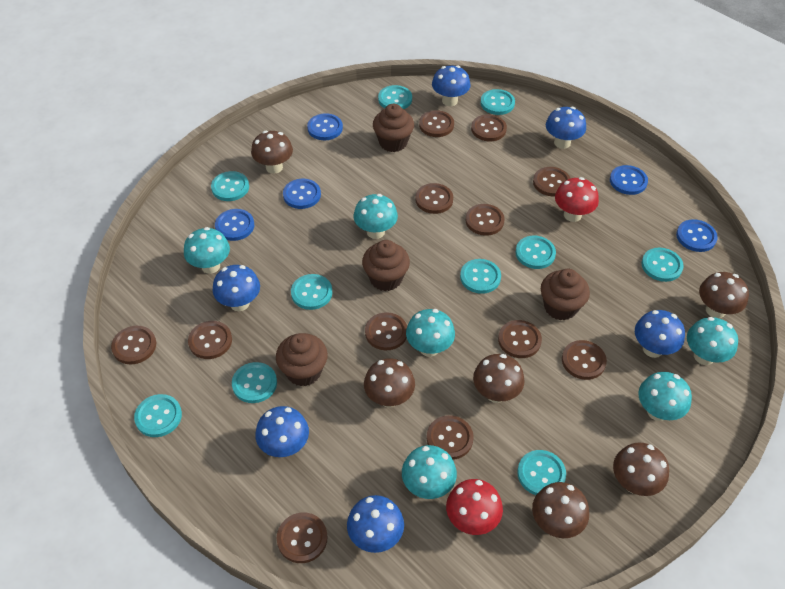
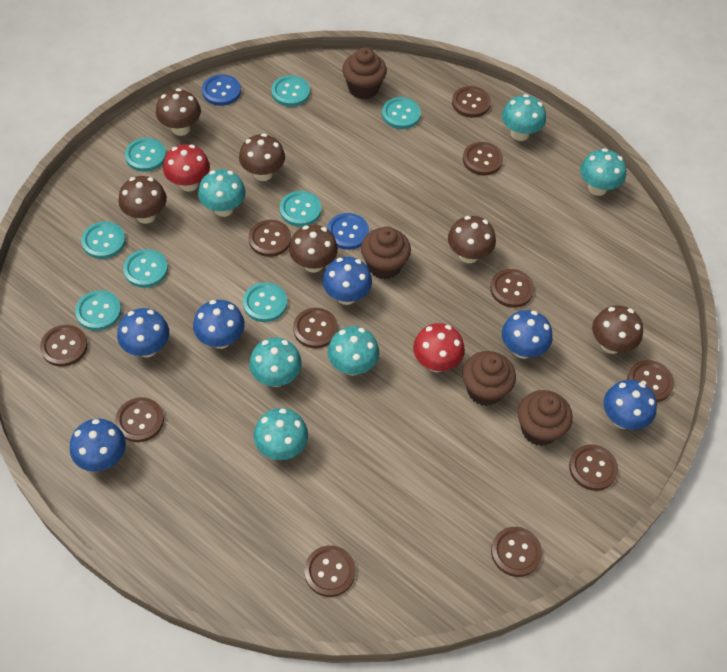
blue button: 5 -> 2
brown button: 12 -> 11
turquoise button: 10 -> 8

